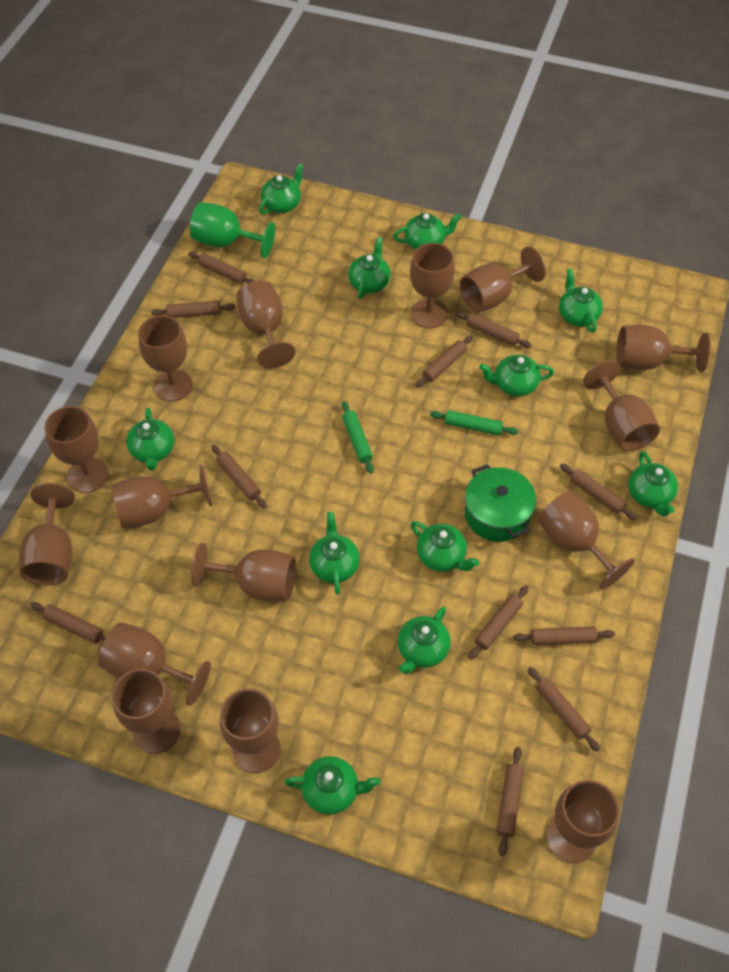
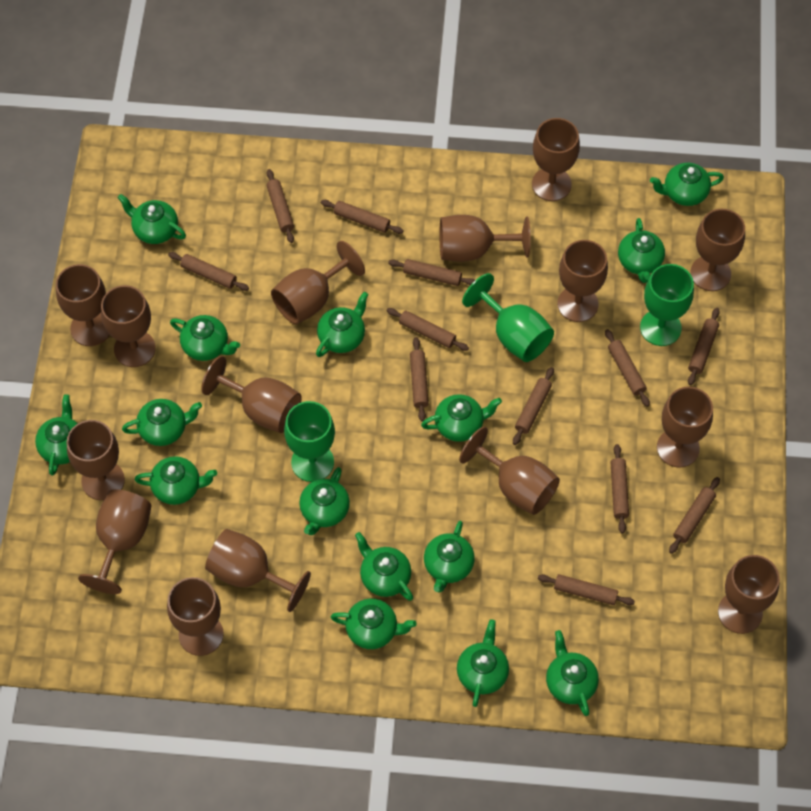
brown rolling pin: 11 -> 12
green goblet: 1 -> 3
green pot: 1 -> 0
green rolling pin: 2 -> 0
green teapot: 11 -> 15

